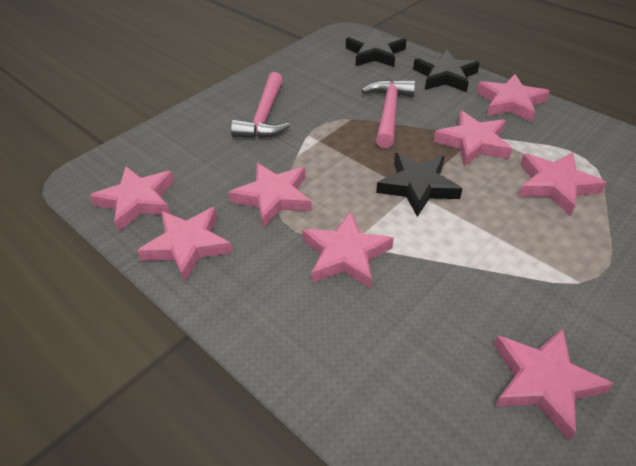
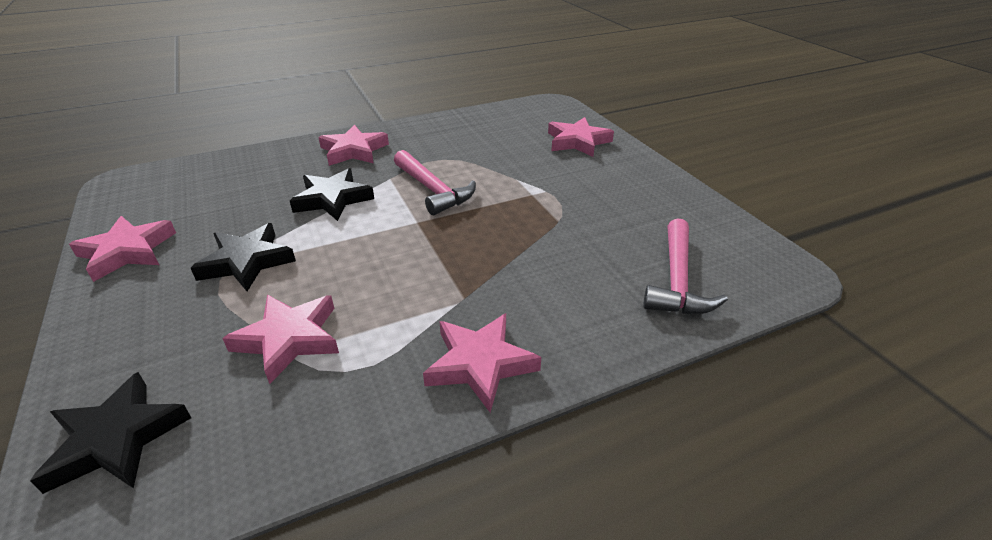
pink star: 8 -> 5

